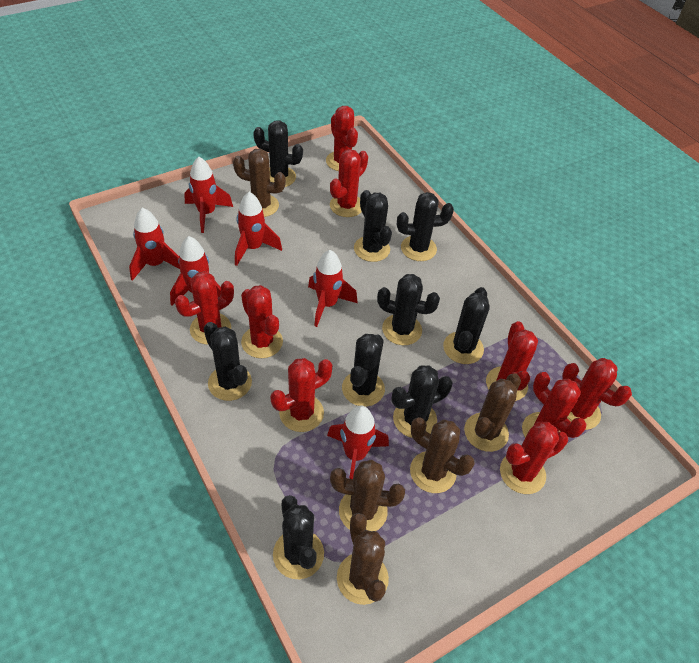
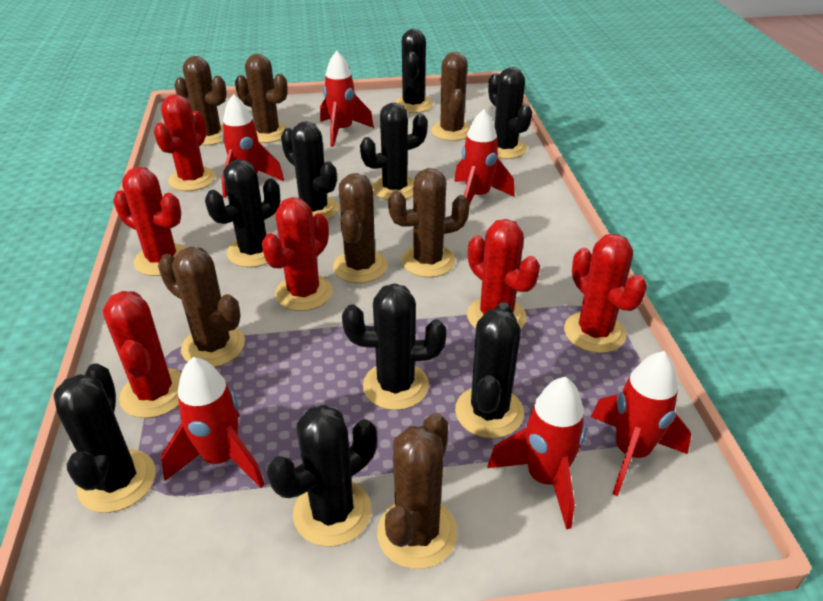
brown cactus: 5 -> 7
red cactus: 9 -> 6

